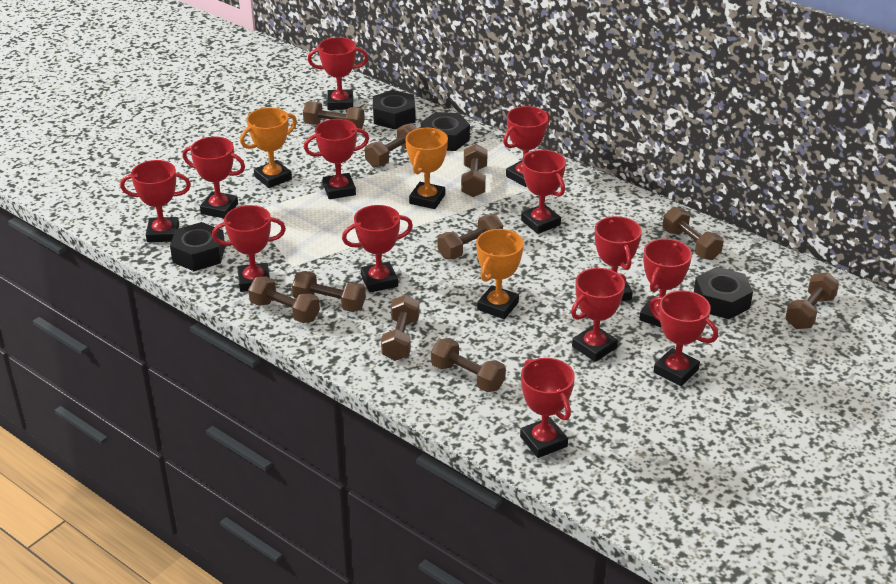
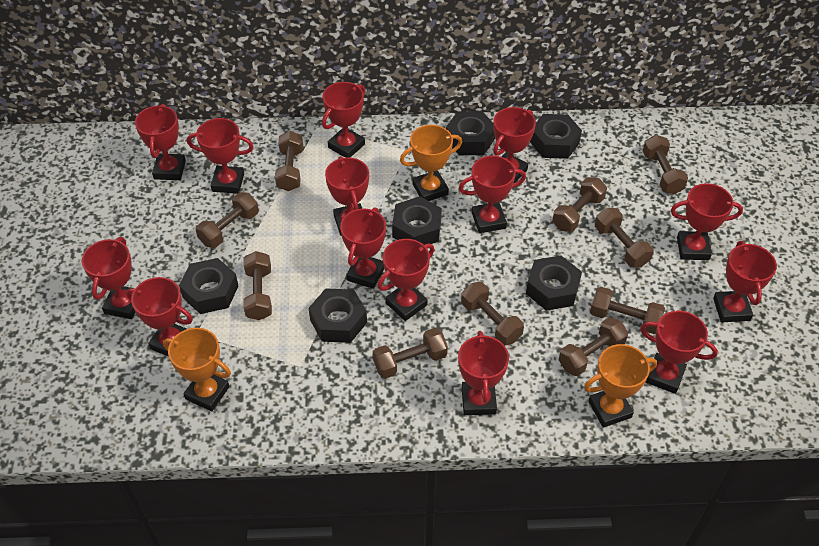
black nut: 4 -> 6
red trophy: 13 -> 14

